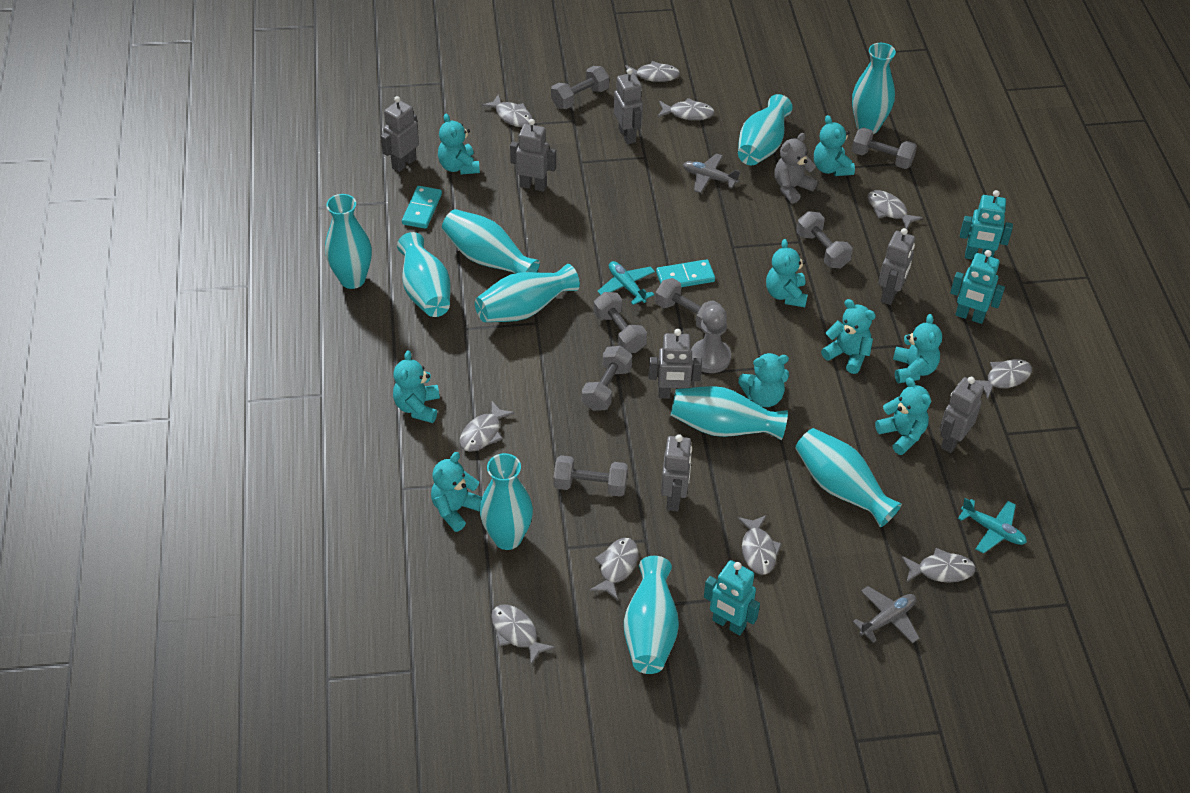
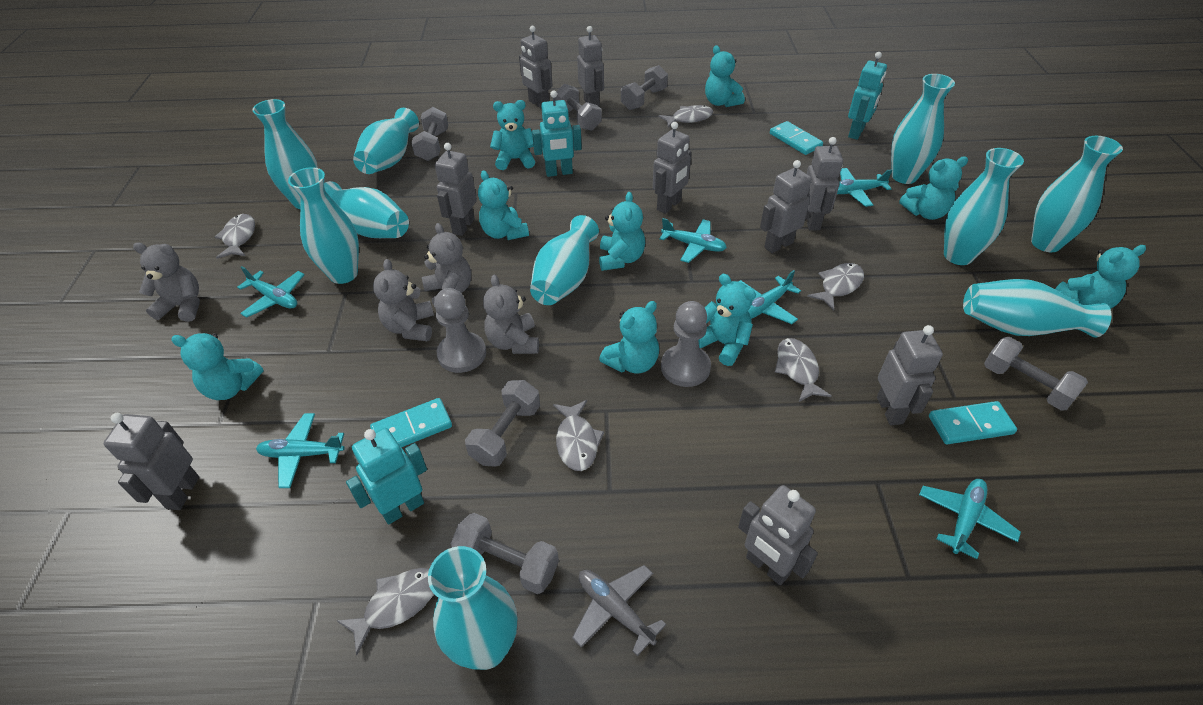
grey dumbbell: 7 -> 6
grey fish: 10 -> 6
grey pawn: 1 -> 2
grey plane: 2 -> 1
grey robot: 7 -> 9
grey teddy bear: 1 -> 4
turquoise domino: 2 -> 3
turquoise plane: 2 -> 6

